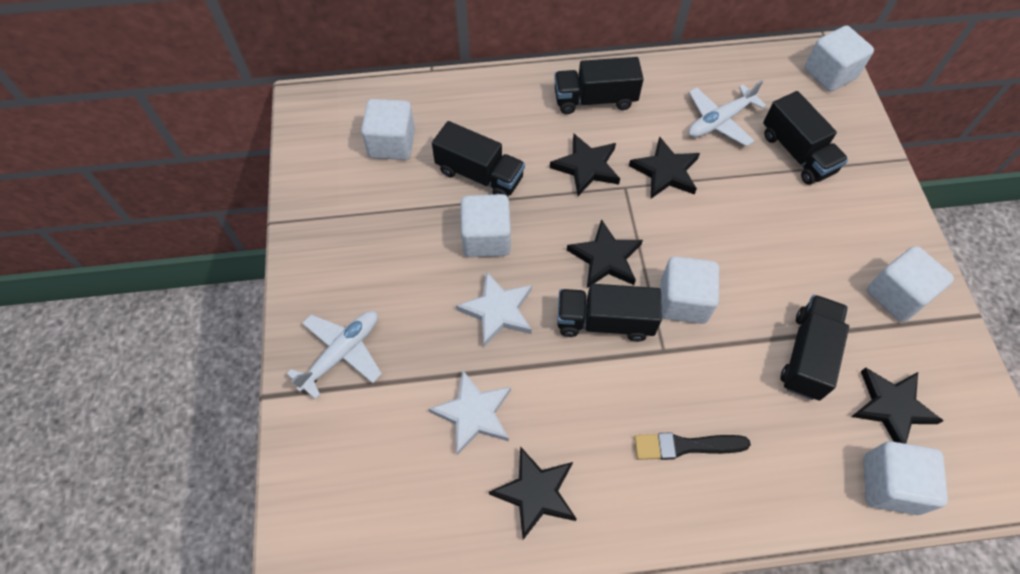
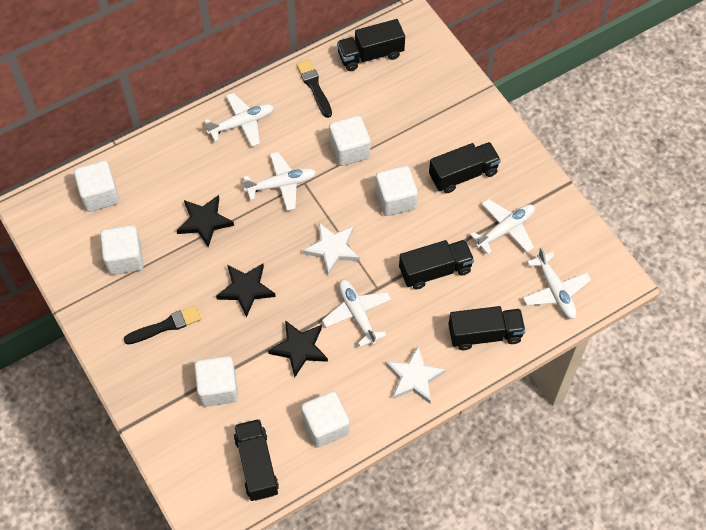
black brush: 1 -> 2
black star: 5 -> 3
white plane: 2 -> 5

